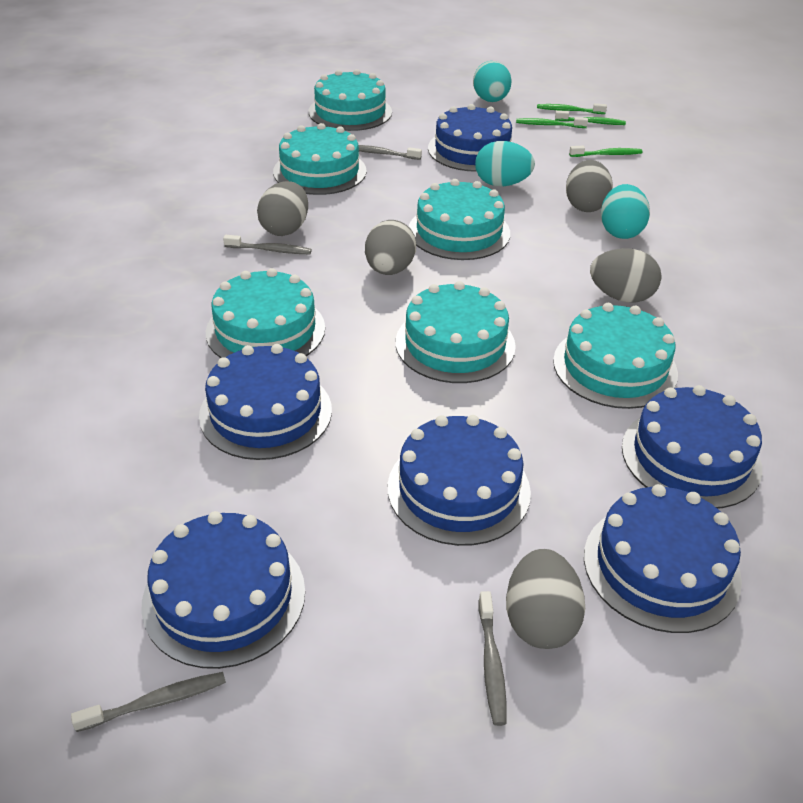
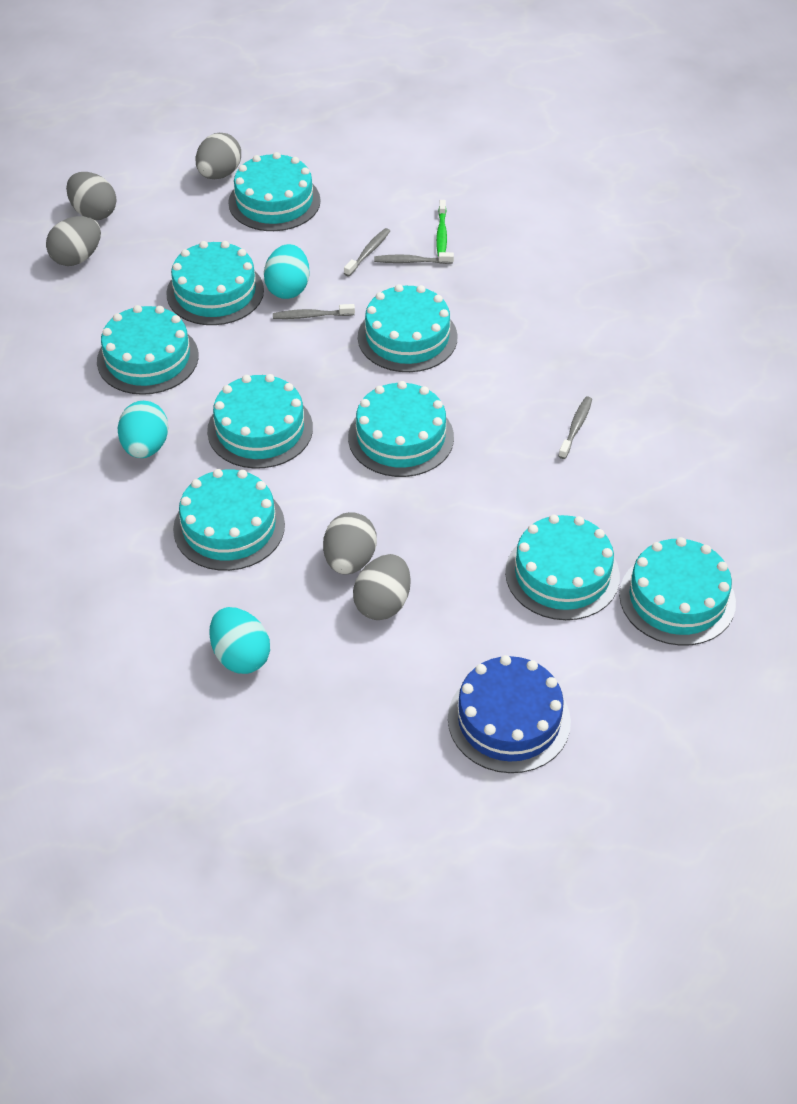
blue cake: 6 -> 1
green toothbrush: 4 -> 1
turquoise cake: 6 -> 9

